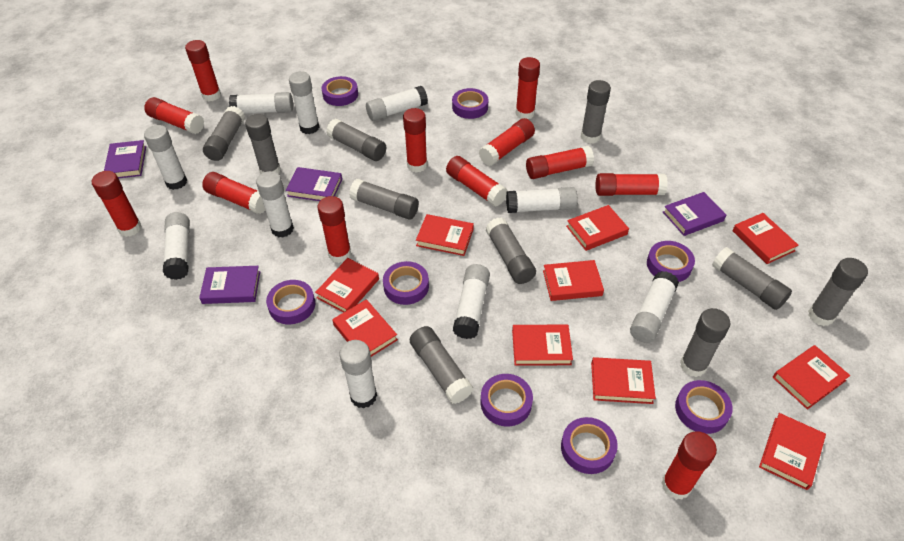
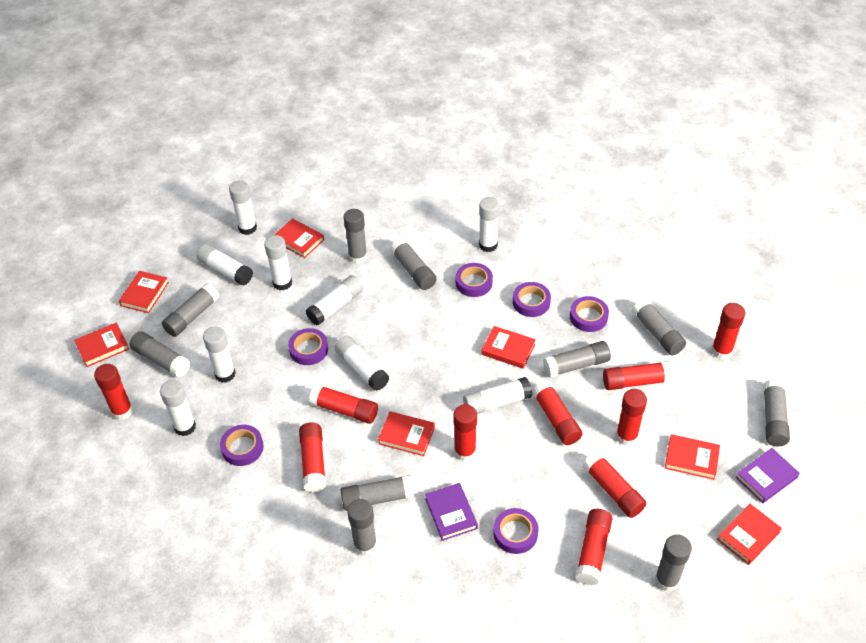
purple book: 4 -> 2
purple tape: 8 -> 6
red book: 10 -> 7
red glue stick: 12 -> 10
white glue stick: 10 -> 9

